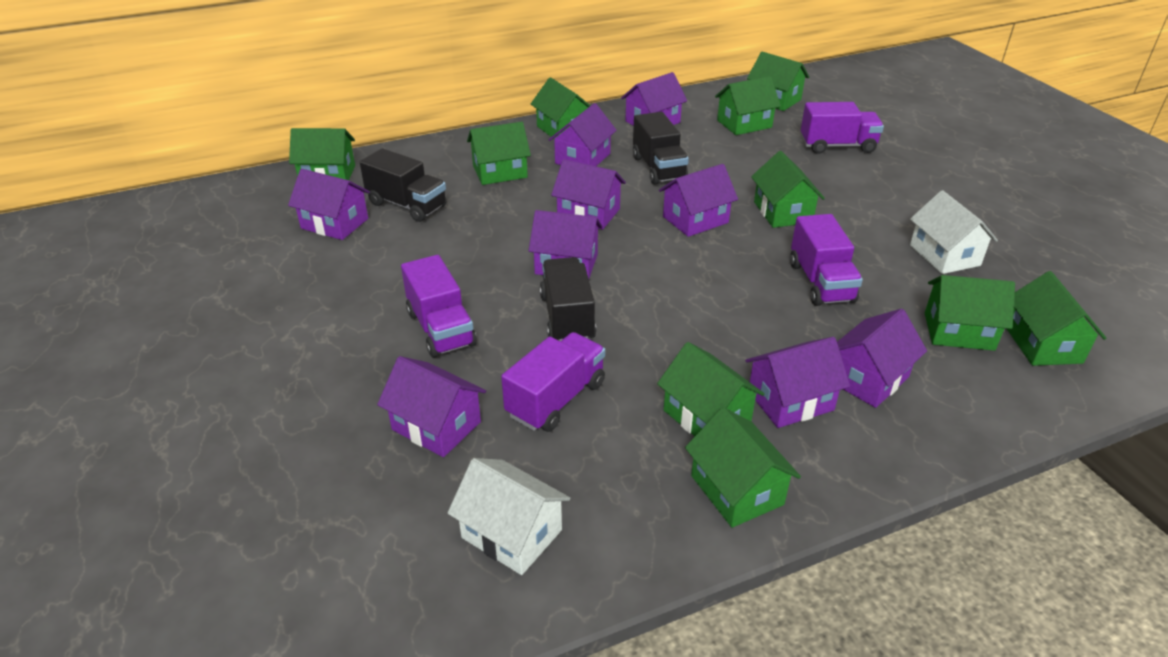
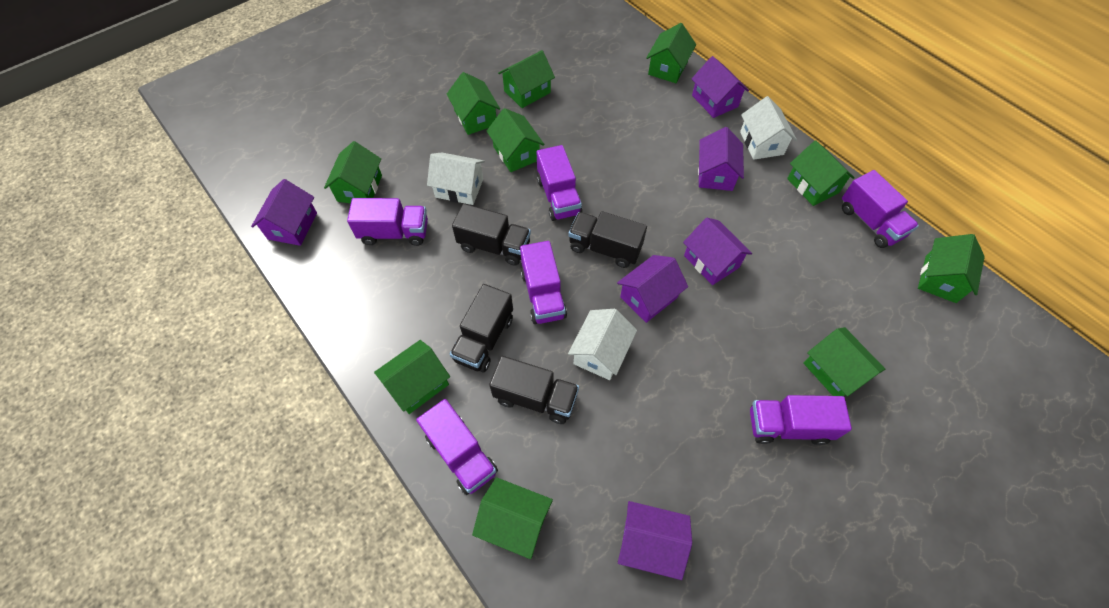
black truck: 3 -> 4
purple house: 9 -> 6
purple truck: 4 -> 6
white house: 2 -> 3

